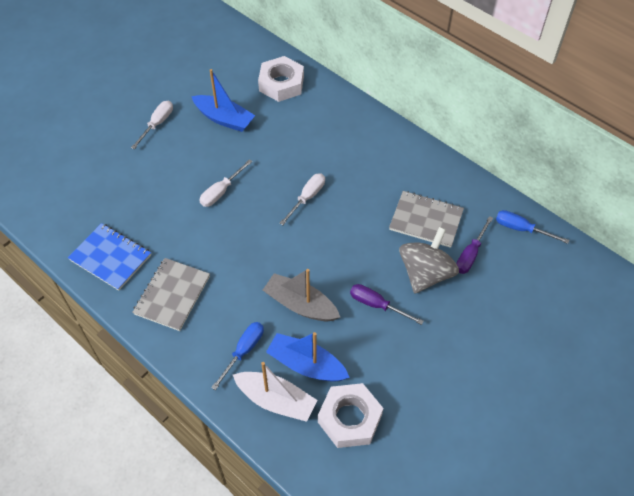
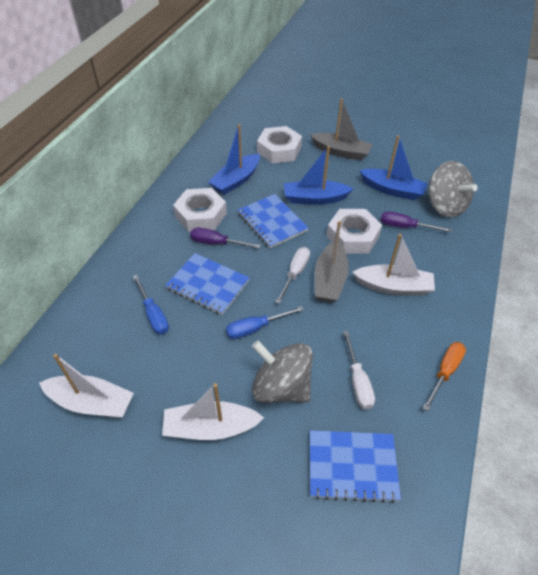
blue boat: 2 -> 3
blue notebook: 1 -> 3
grey boat: 1 -> 2
grey notebook: 2 -> 0
grey spinning top: 1 -> 2
orange screwdriver: 0 -> 1
white boat: 1 -> 3
white nut: 2 -> 3
white screwdriver: 3 -> 2

